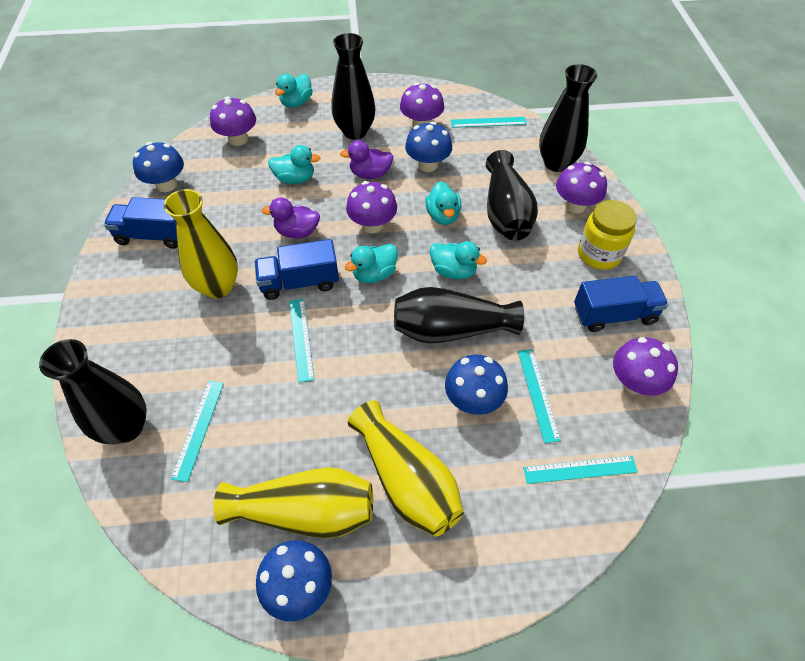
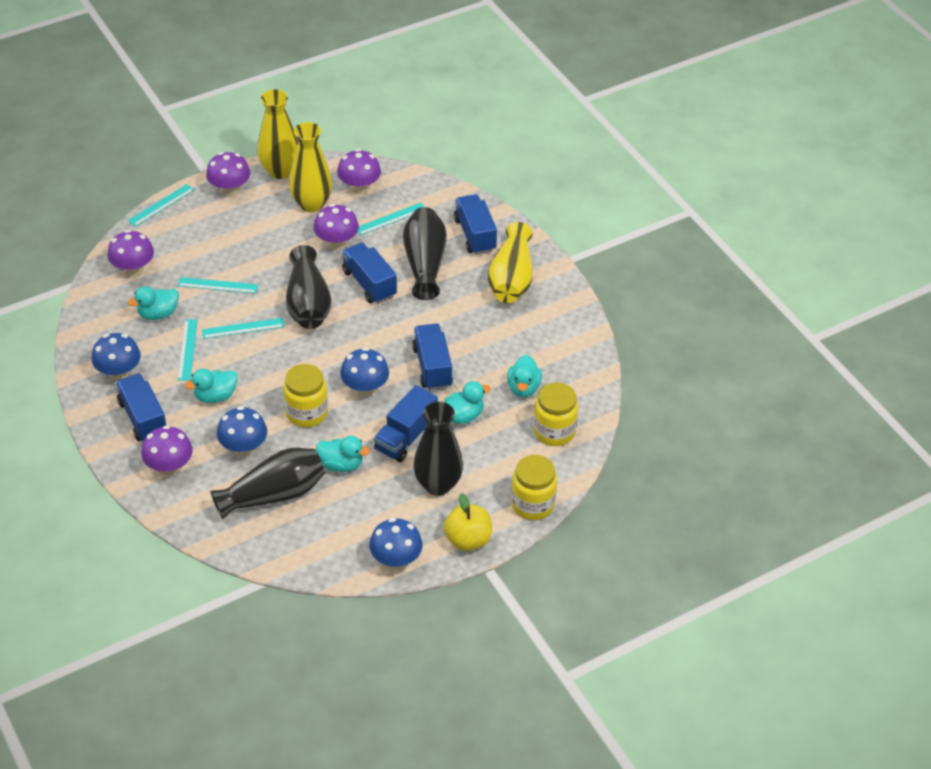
black vase: 5 -> 4
blue truck: 3 -> 5
purple duck: 2 -> 0
yellow apple: 0 -> 1
yellow jar: 1 -> 3

